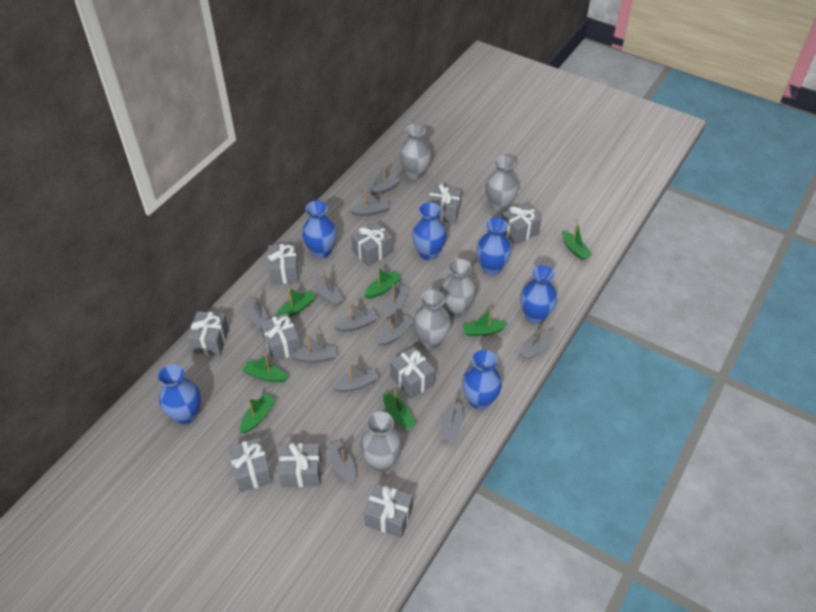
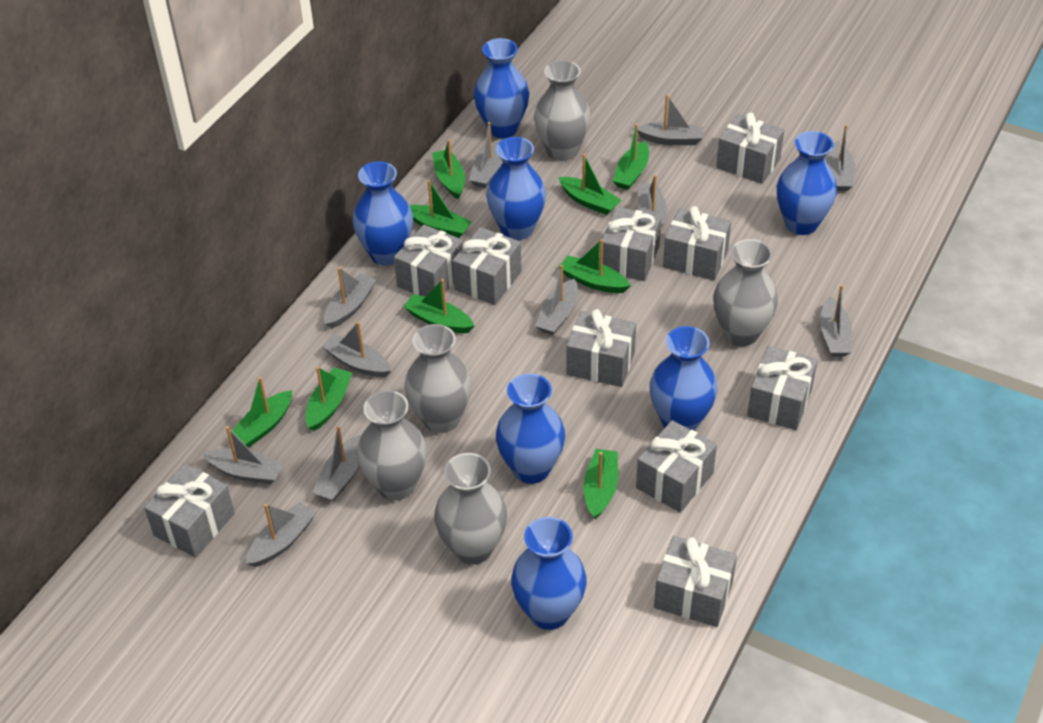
blue vase: 6 -> 7
green boat: 7 -> 9
grey boat: 12 -> 11

